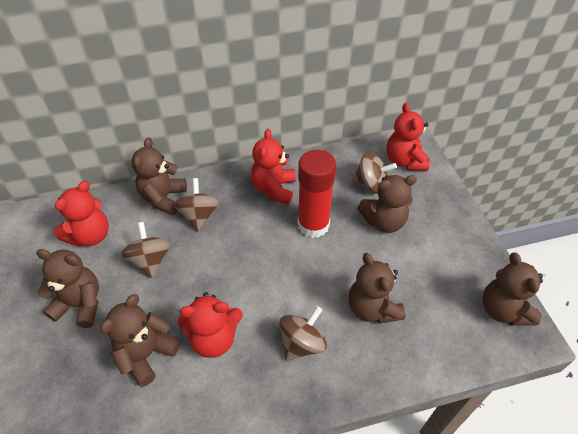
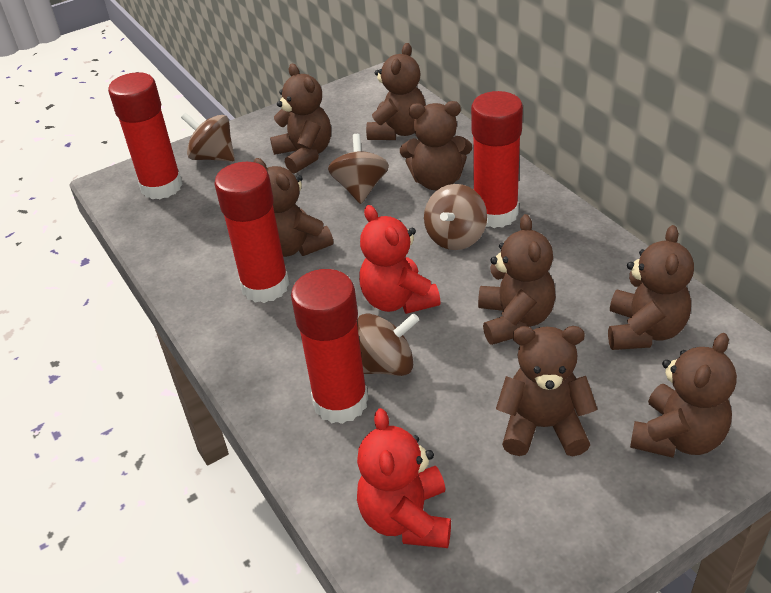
brown teddy bear: 6 -> 8
red glue stick: 1 -> 4
red teddy bear: 4 -> 2

